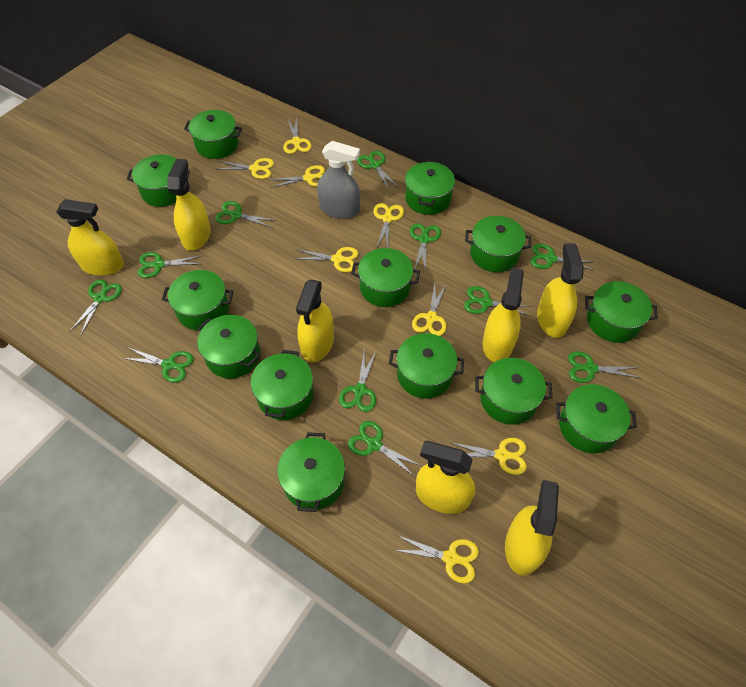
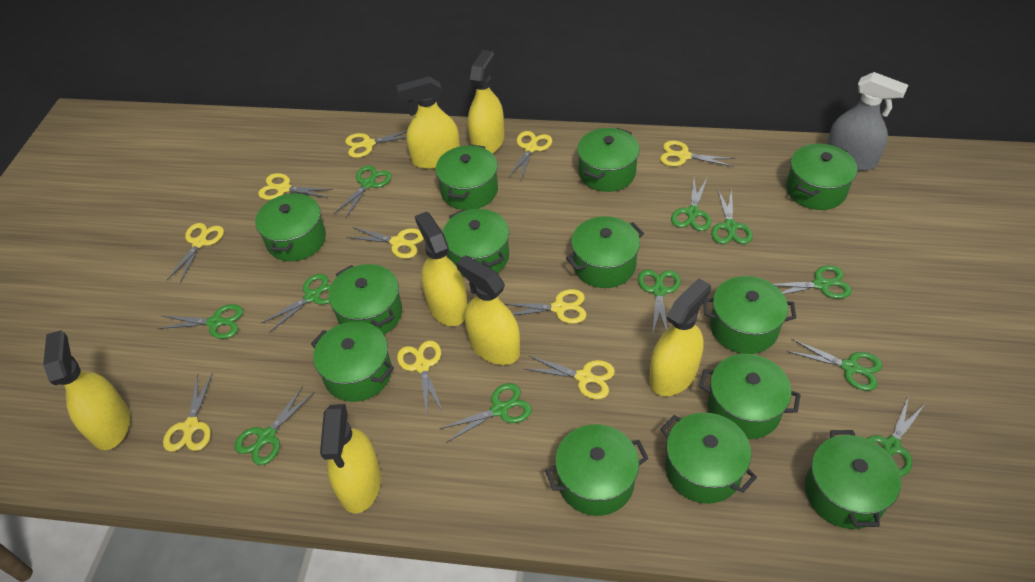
yellow scissors: 8 -> 10

